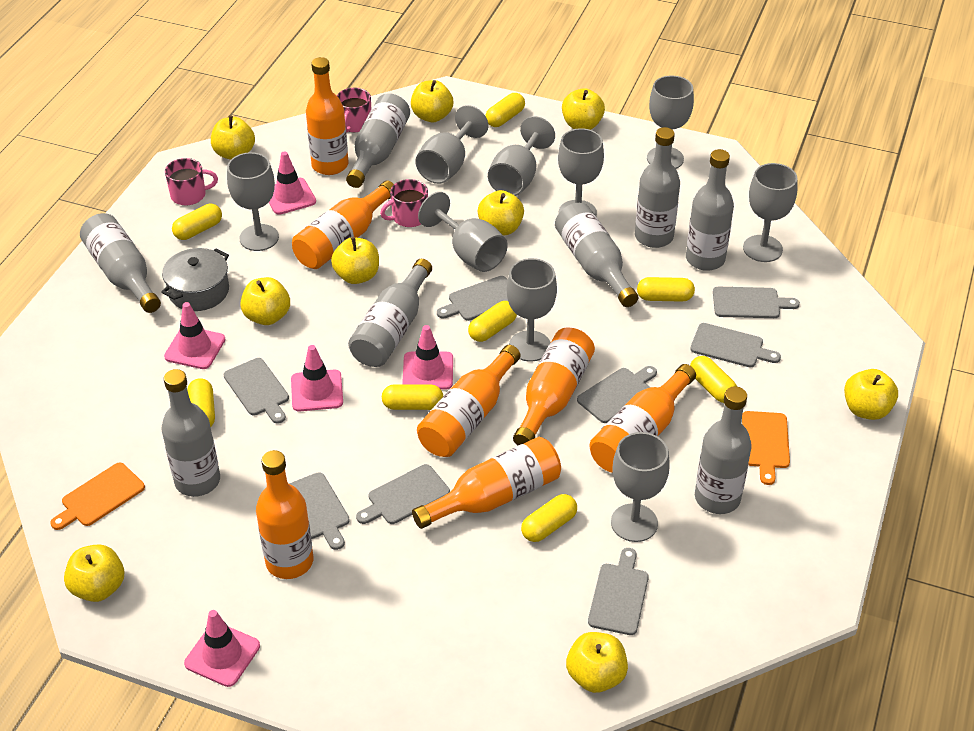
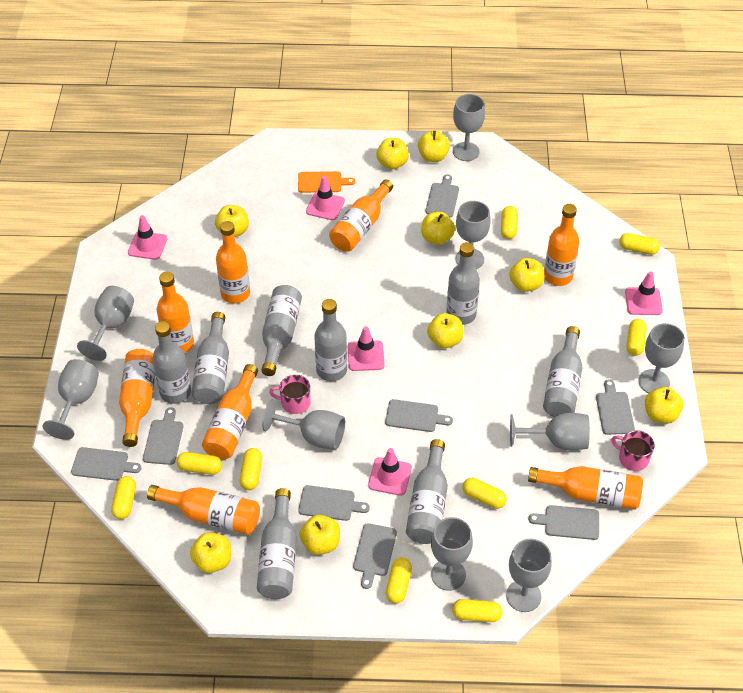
grey pot: 1 -> 0
orange bottle: 7 -> 8
orange cutting board: 2 -> 1
pink mug: 3 -> 2
yellow capsule: 8 -> 9

